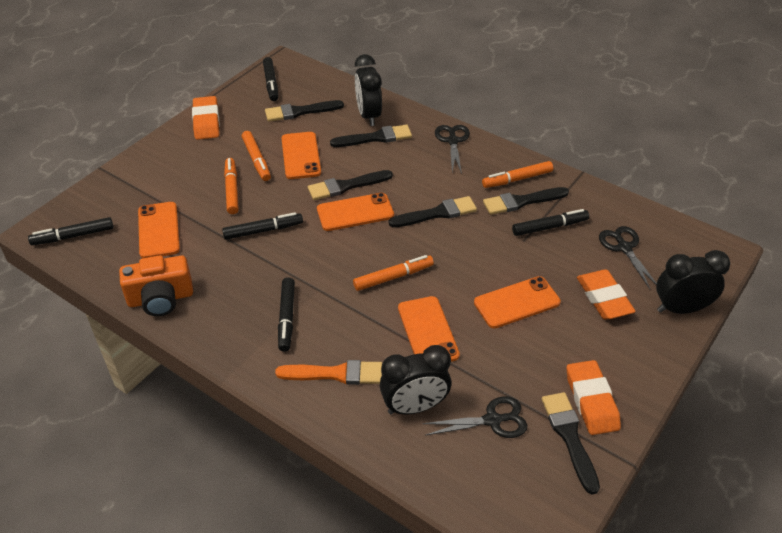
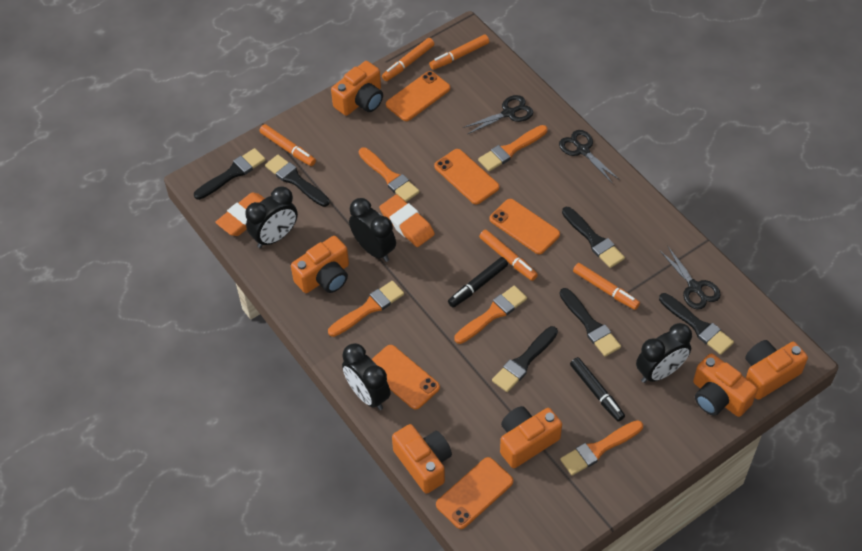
black clock: 3 -> 4
black marker: 5 -> 2
orange brush: 1 -> 5
orange camera: 1 -> 6
orange eraser: 3 -> 2
orange marker: 4 -> 5

